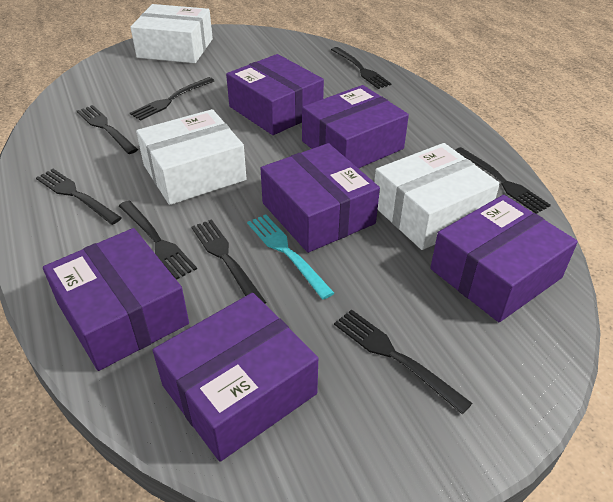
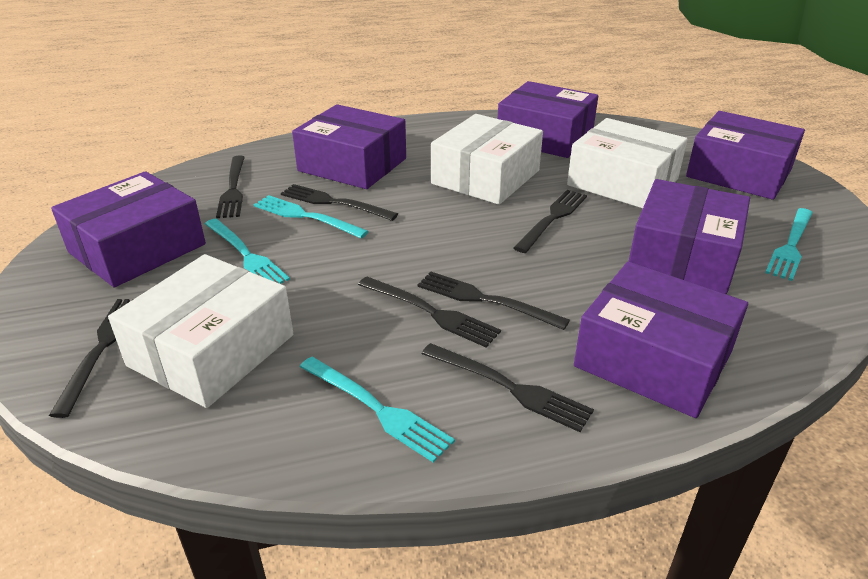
black fork: 8 -> 7
turquoise fork: 1 -> 4

